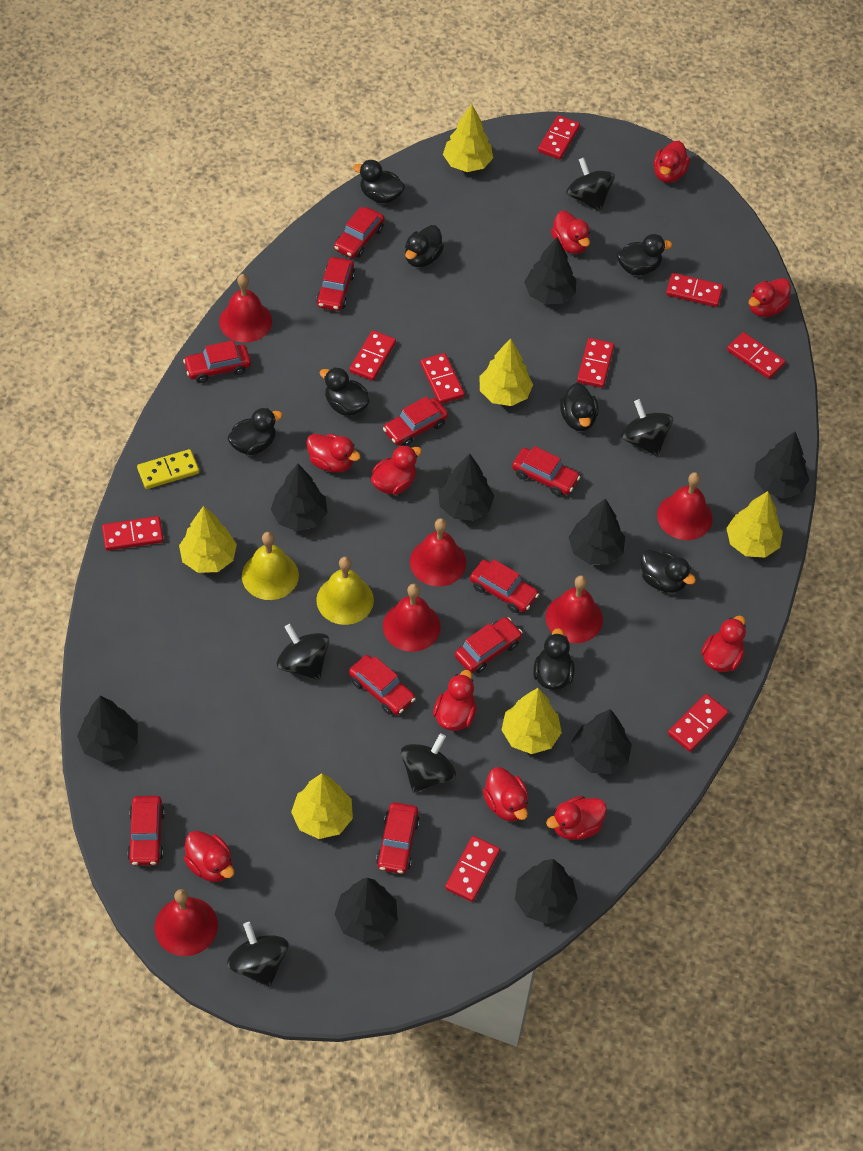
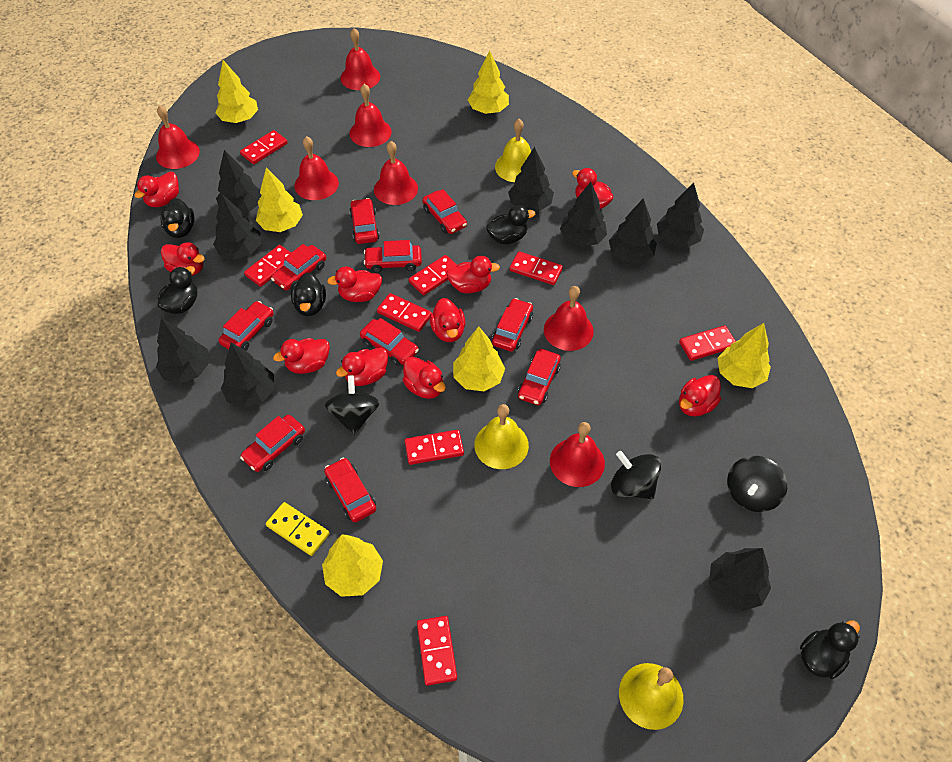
black duck: 8 -> 5
black spinning top: 5 -> 3
red bell: 6 -> 7
red domino: 9 -> 8
yellow bell: 2 -> 3

